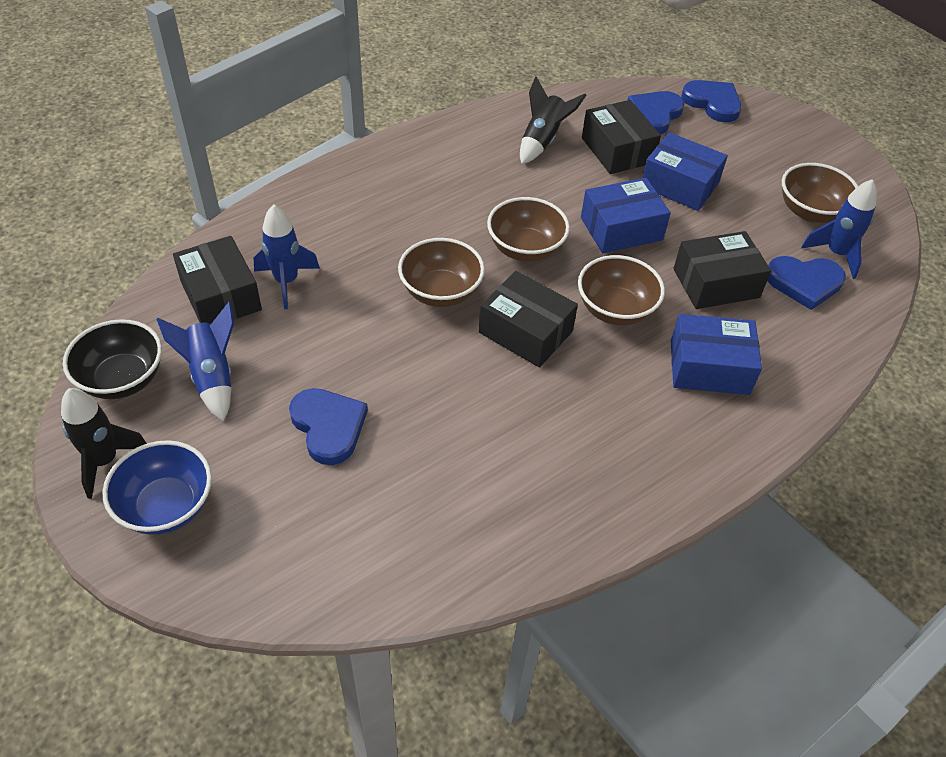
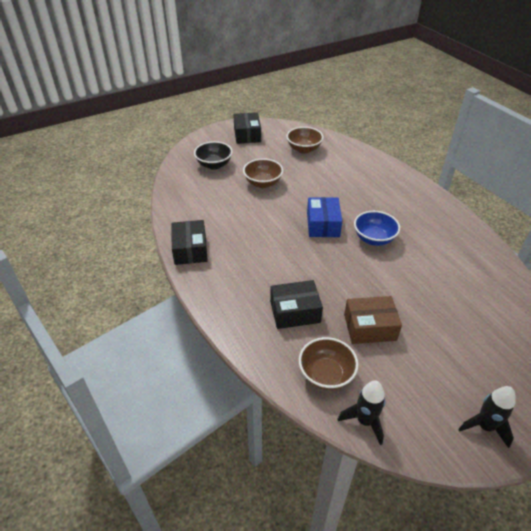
black box: 4 -> 3
blue box: 3 -> 1
blue heart: 4 -> 0
blue rocket: 3 -> 0
brown bowl: 4 -> 3
brown box: 0 -> 1

